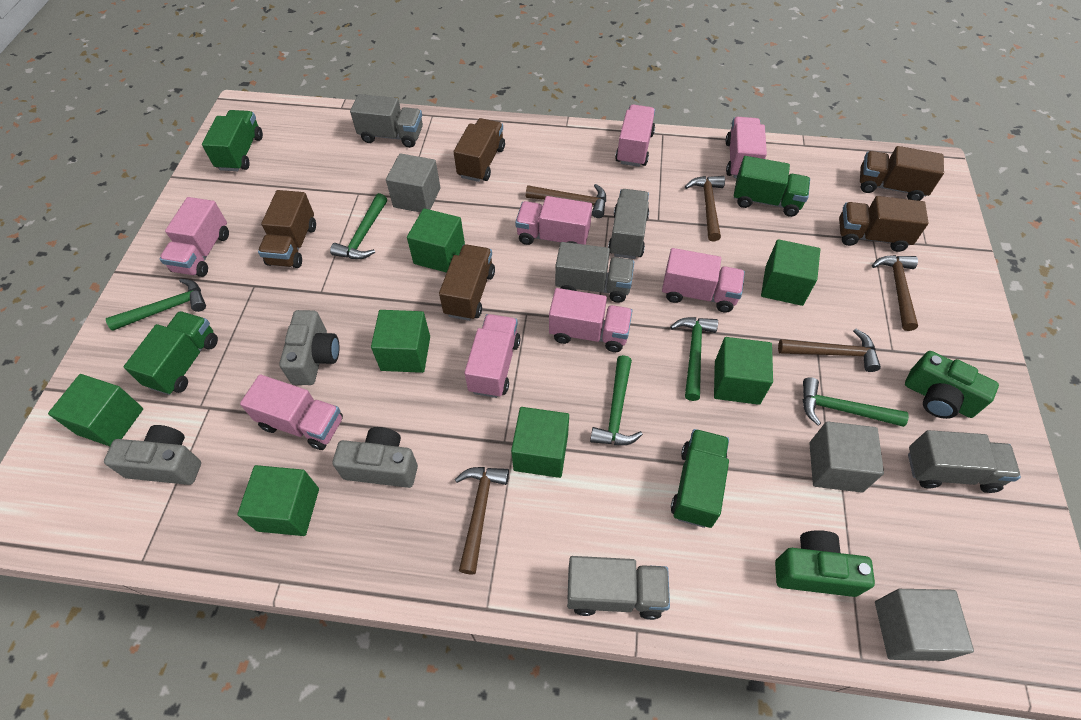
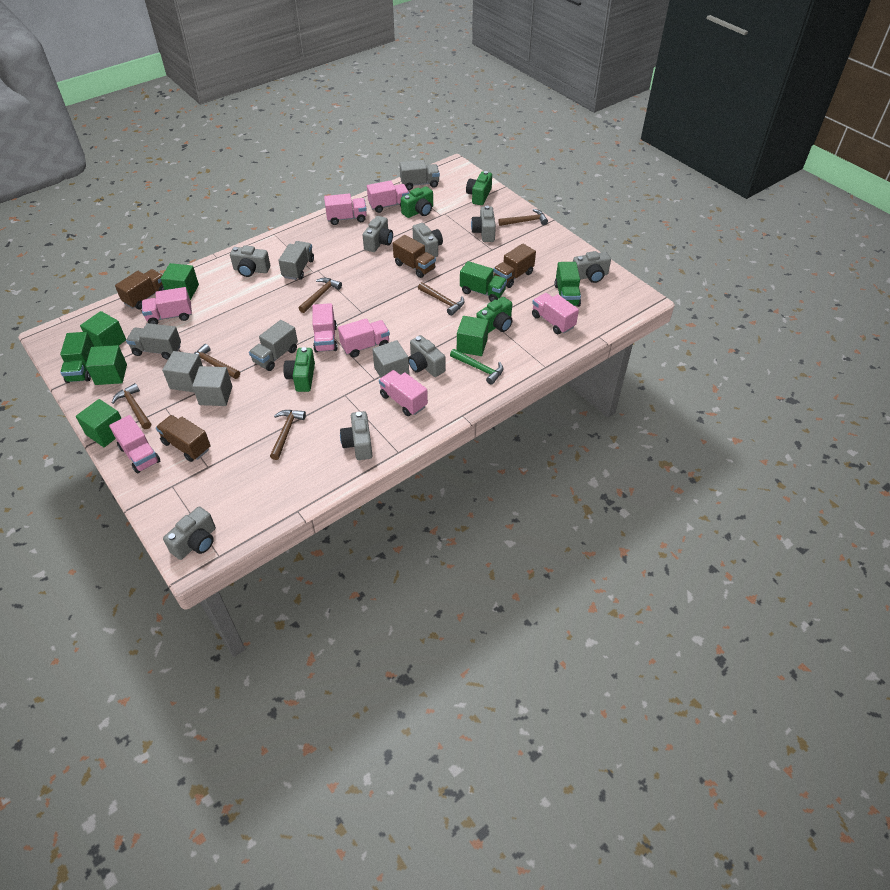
brown hammer: 5 -> 6
brown truck: 5 -> 4
green camera: 2 -> 4
green cube: 7 -> 5
green hammer: 5 -> 1
green truck: 4 -> 3
grey camera: 3 -> 8
grey truck: 5 -> 4

